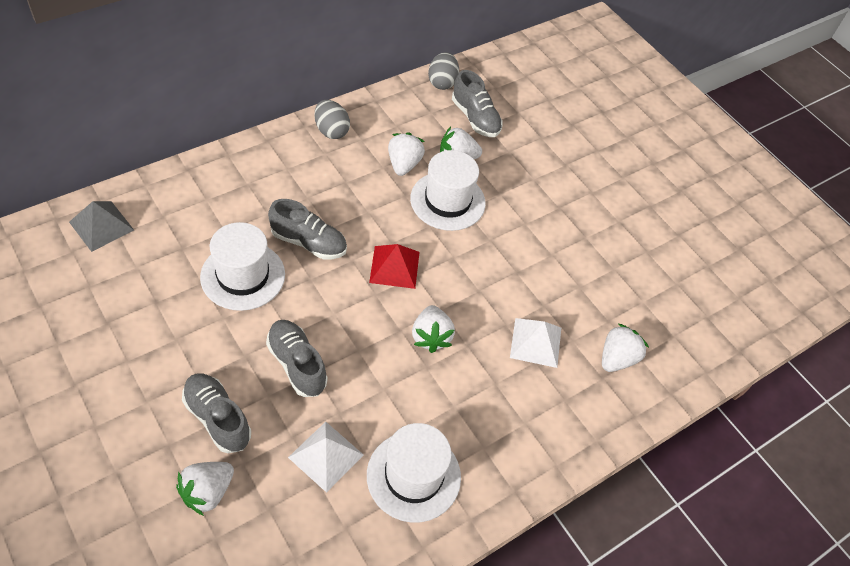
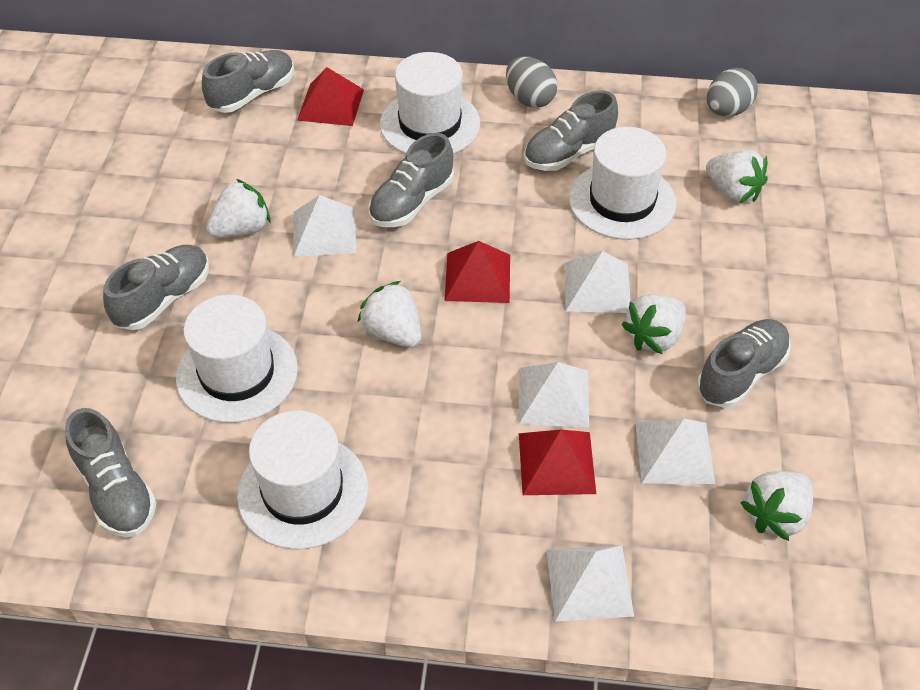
grey pyramid: 1 -> 0
grey shoe: 4 -> 6
red pyramid: 1 -> 3
white hat: 3 -> 4
white pyramid: 2 -> 5

